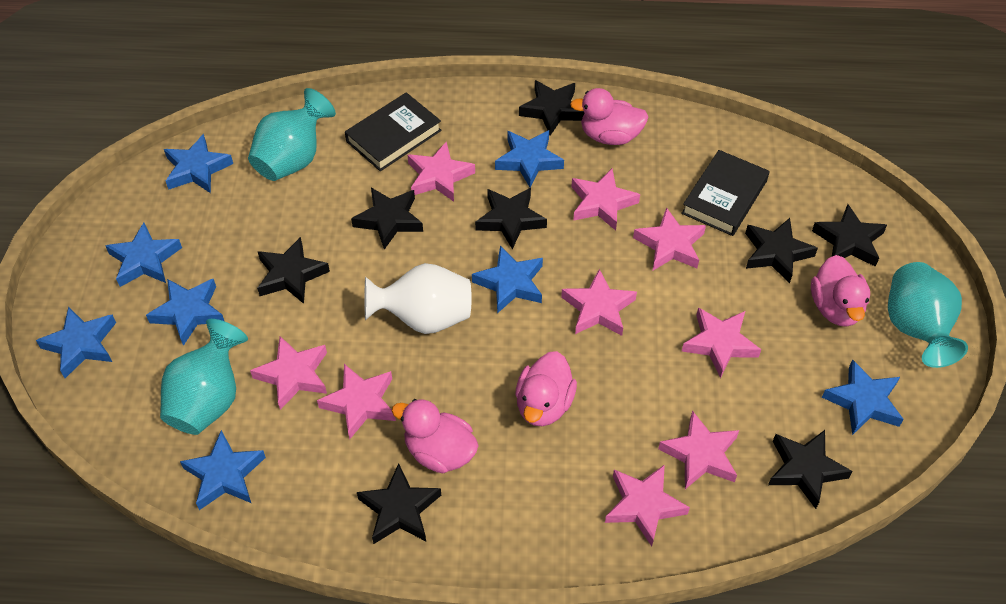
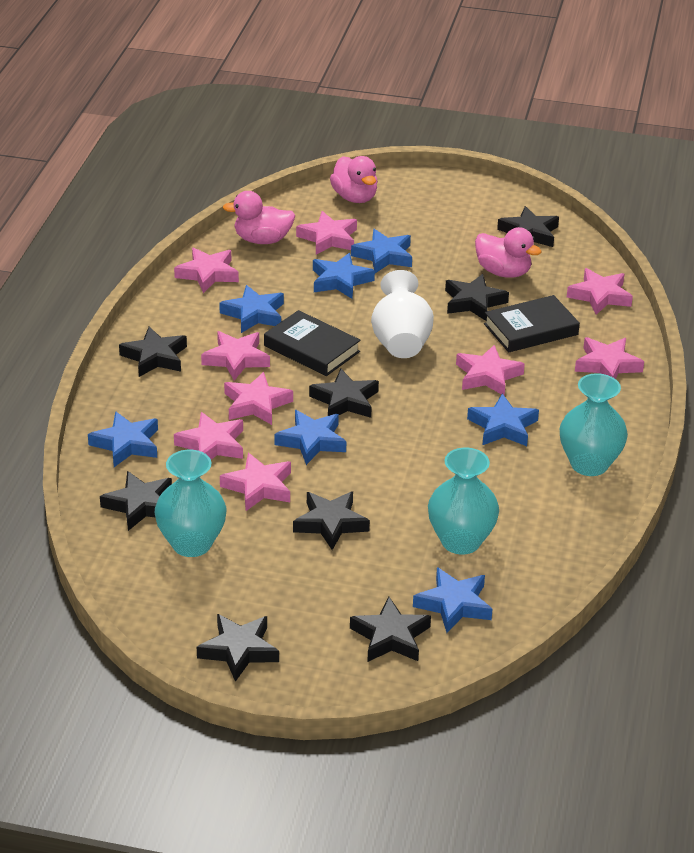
blue star: 8 -> 7
pink duck: 4 -> 3

